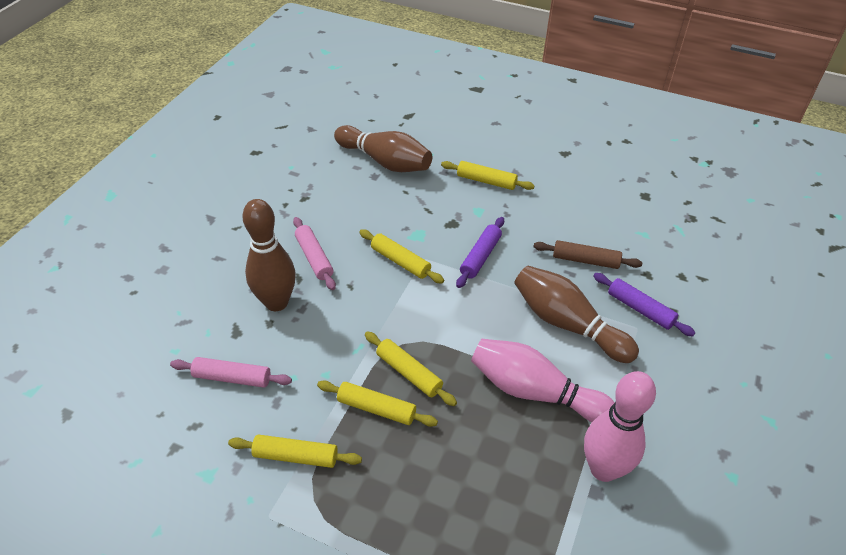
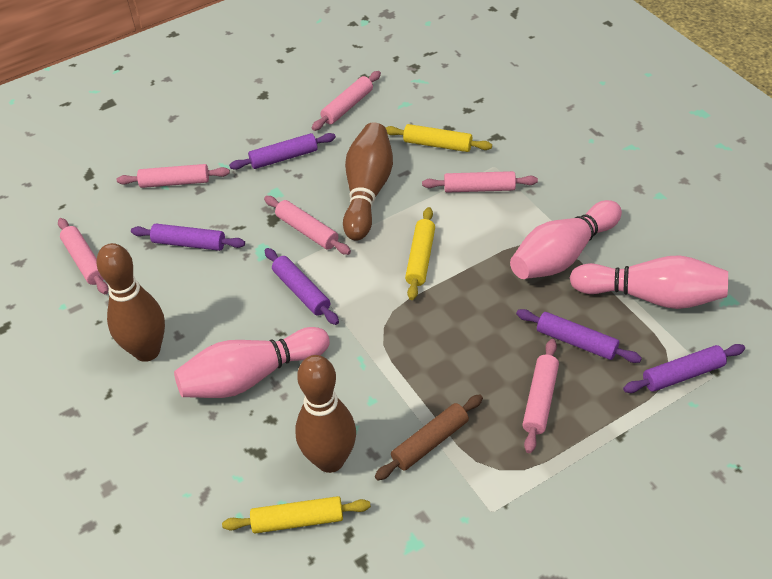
pink bowling pin: 2 -> 3
pink rolling pin: 2 -> 6
purple rolling pin: 2 -> 5
yellow rolling pin: 5 -> 3

